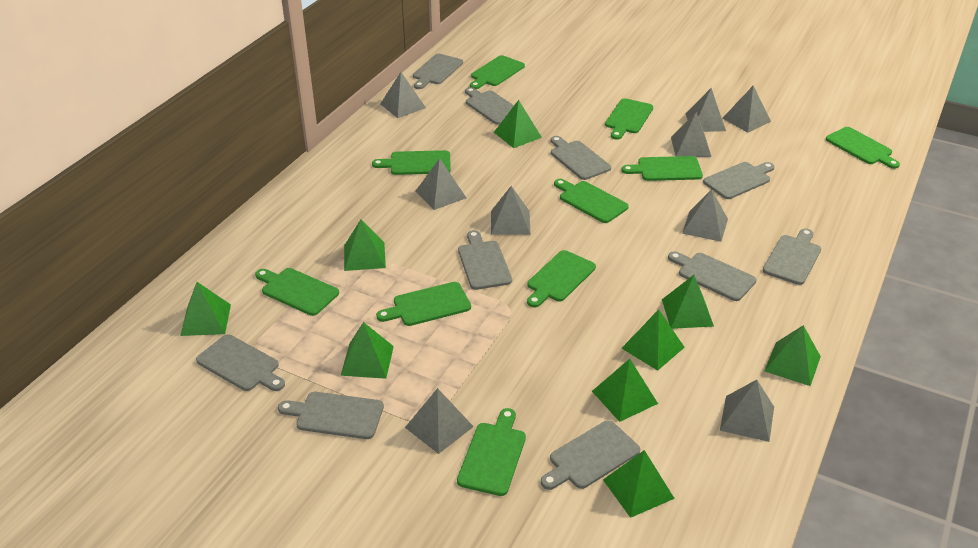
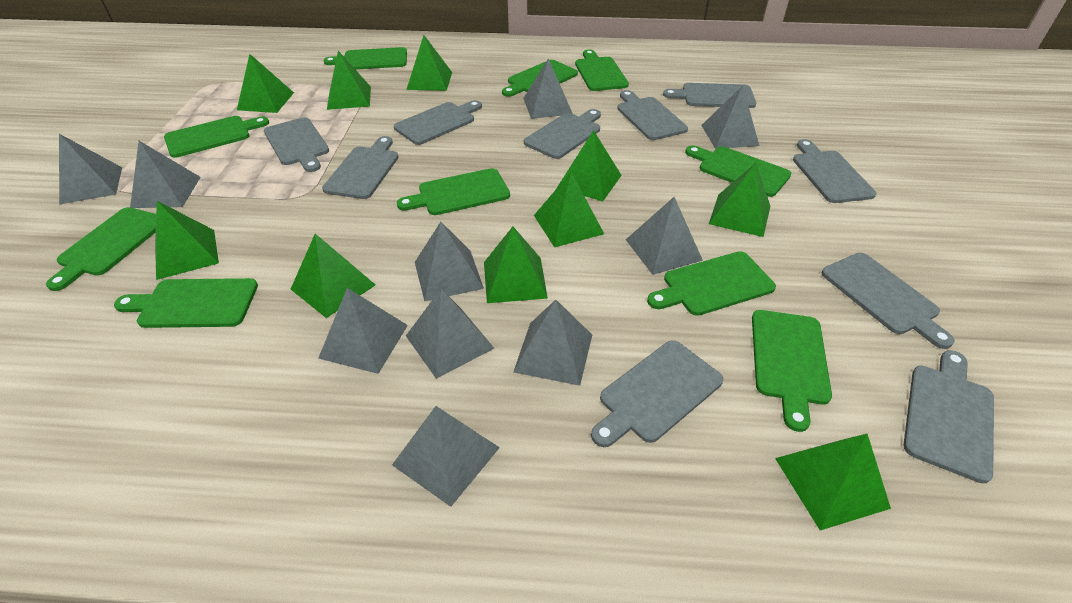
green pyramid: 9 -> 10
grey pyramid: 9 -> 10

